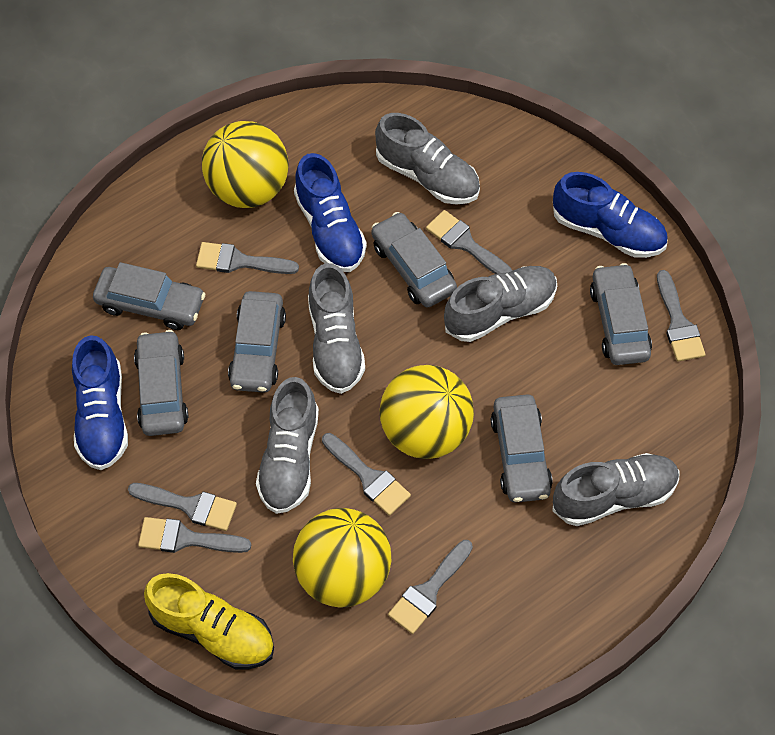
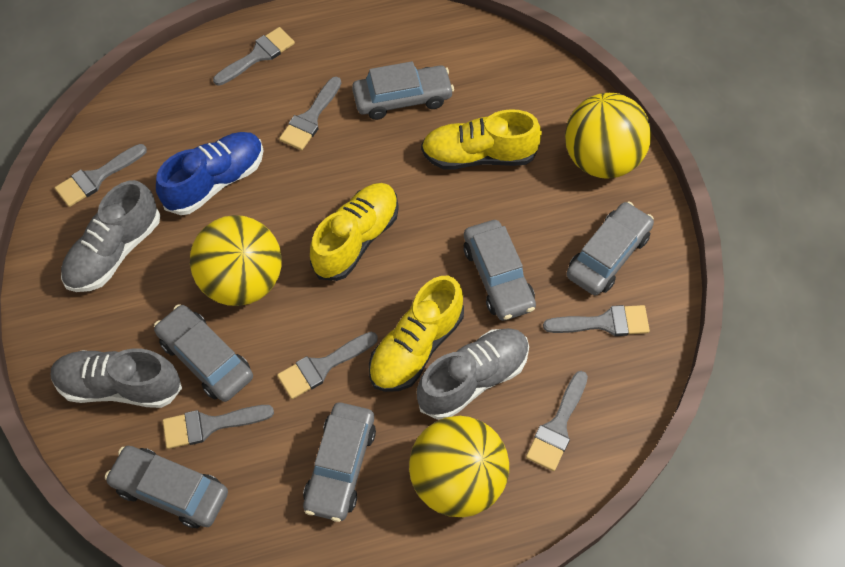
blue shoe: 3 -> 1
grey shoe: 5 -> 3
yellow shoe: 1 -> 3

